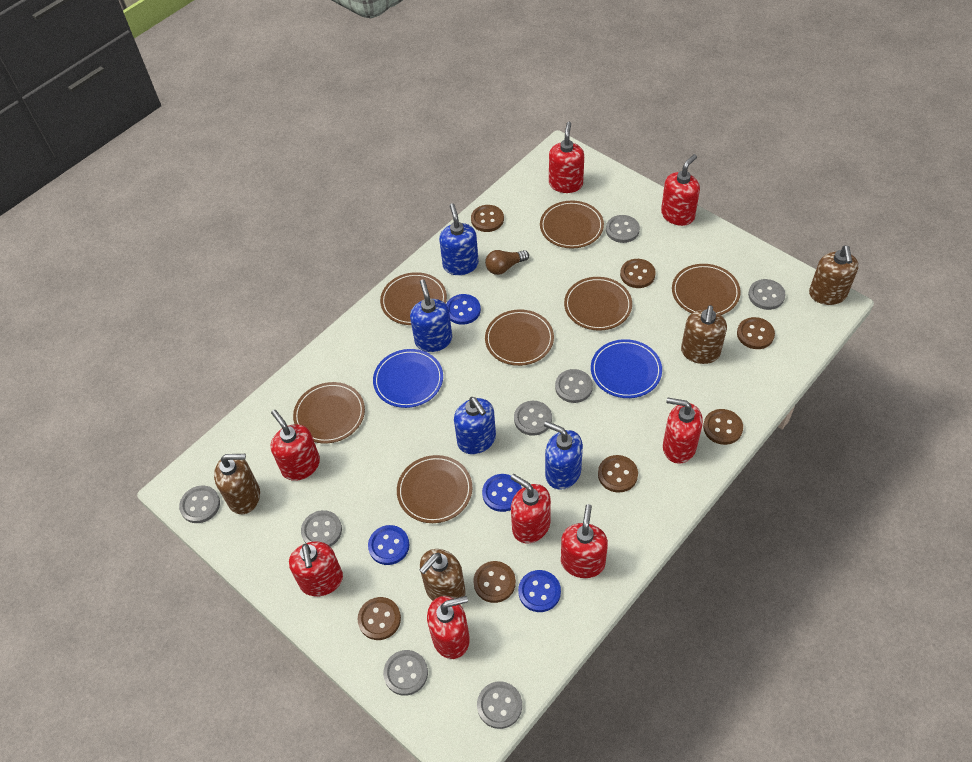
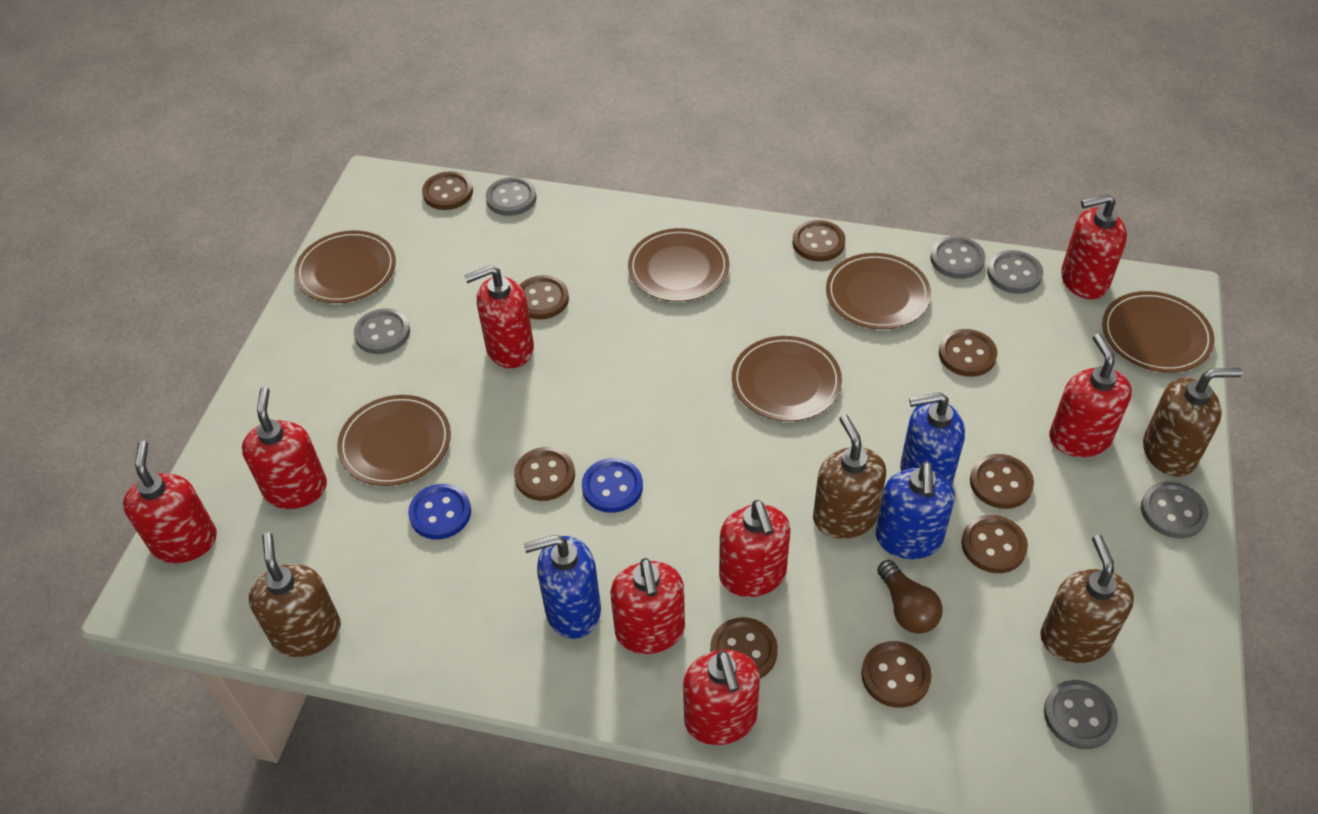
blue button: 4 -> 2
blue plate: 2 -> 0
blue soap dispenser: 4 -> 3
brown button: 7 -> 9
brown plate: 7 -> 6
grey button: 8 -> 6

